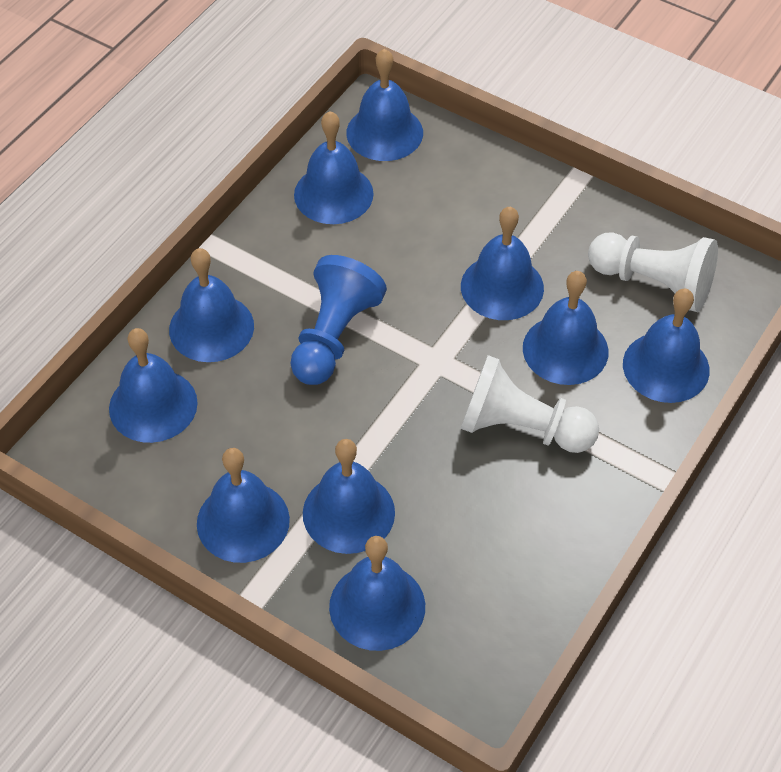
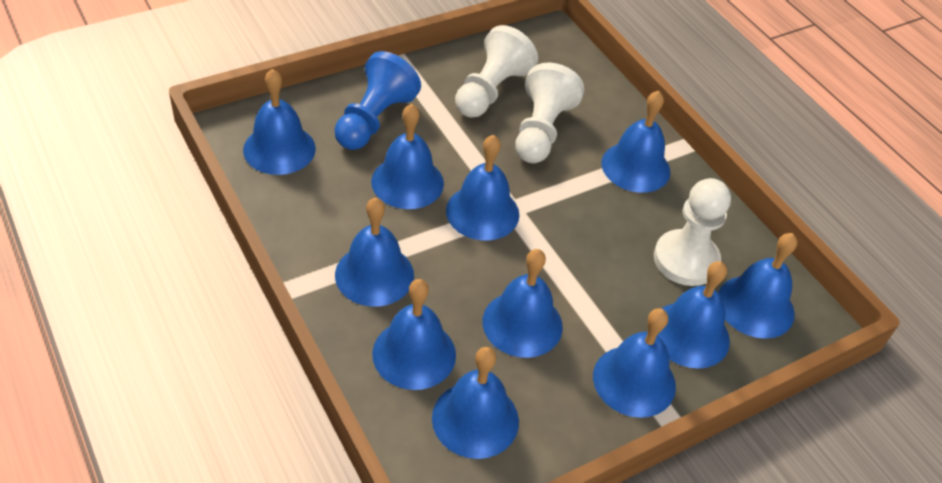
blue bell: 10 -> 11
white pawn: 2 -> 3

